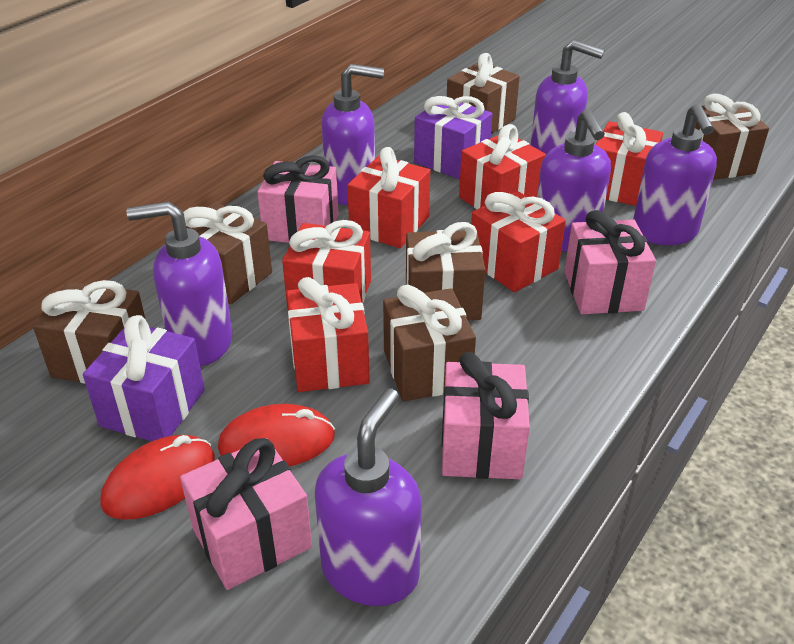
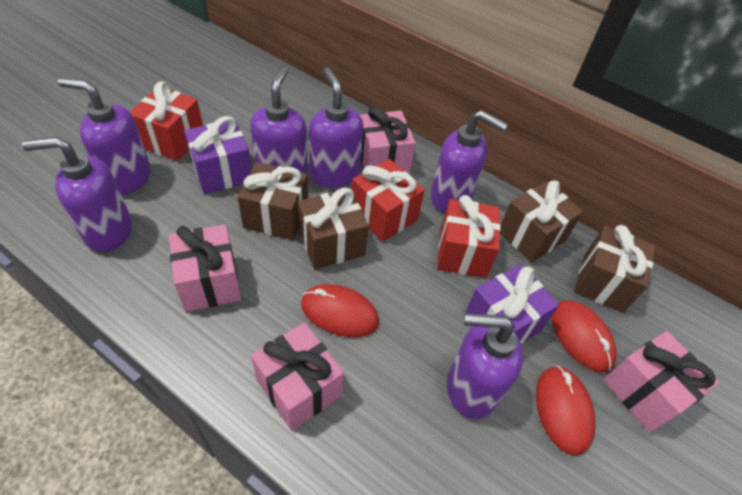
brown gift: 6 -> 4
red gift: 6 -> 3
red mouse: 2 -> 3

